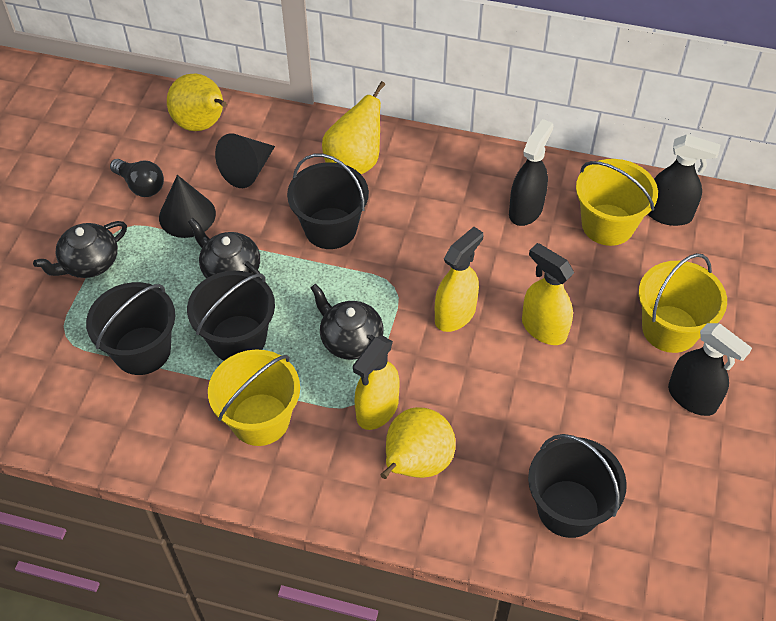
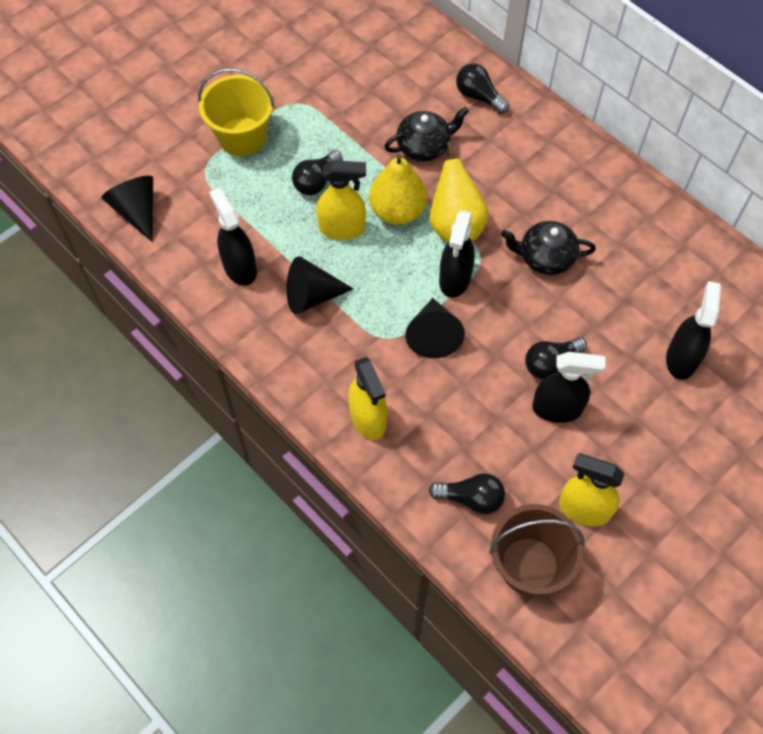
black bucket: 4 -> 0
black cone: 2 -> 3
black light bulb: 1 -> 4
black spray bottle: 3 -> 4
black teapot: 3 -> 2
brown bucket: 0 -> 1
yellow bucket: 3 -> 1
yellow pear: 3 -> 2

